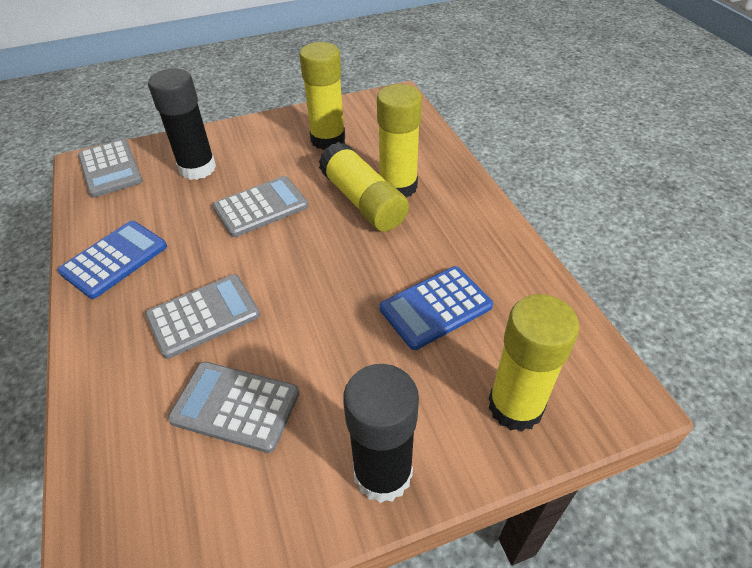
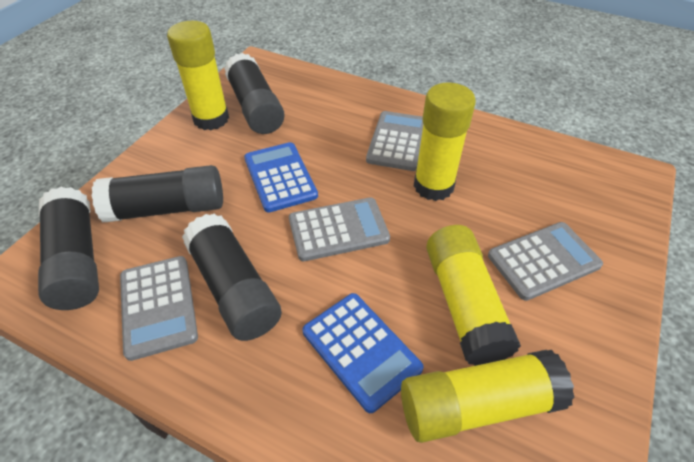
black glue stick: 2 -> 4

